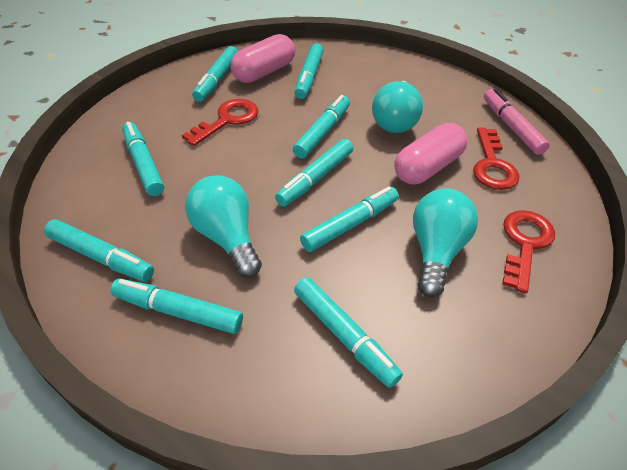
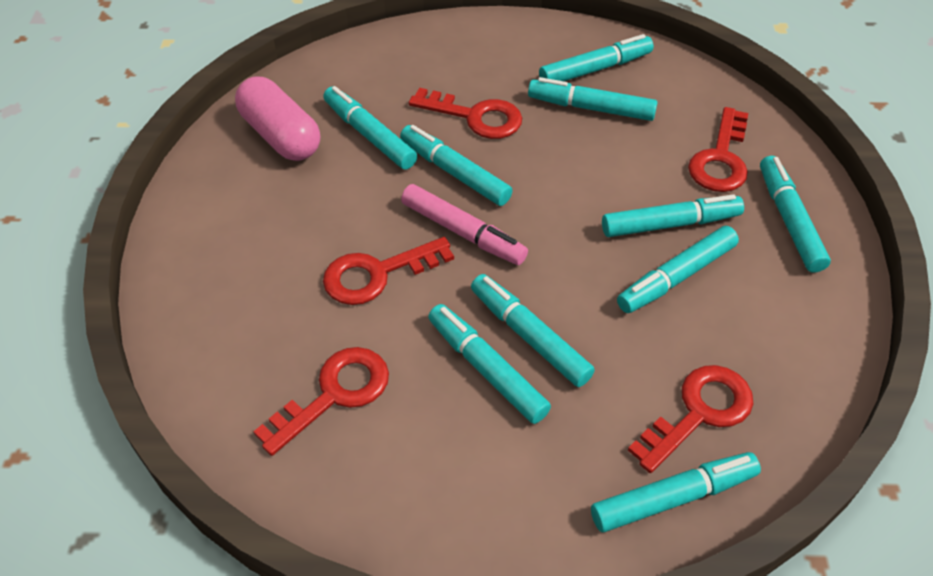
pink capsule: 2 -> 1
red key: 3 -> 5
turquoise light bulb: 3 -> 0
turquoise marker: 9 -> 10

